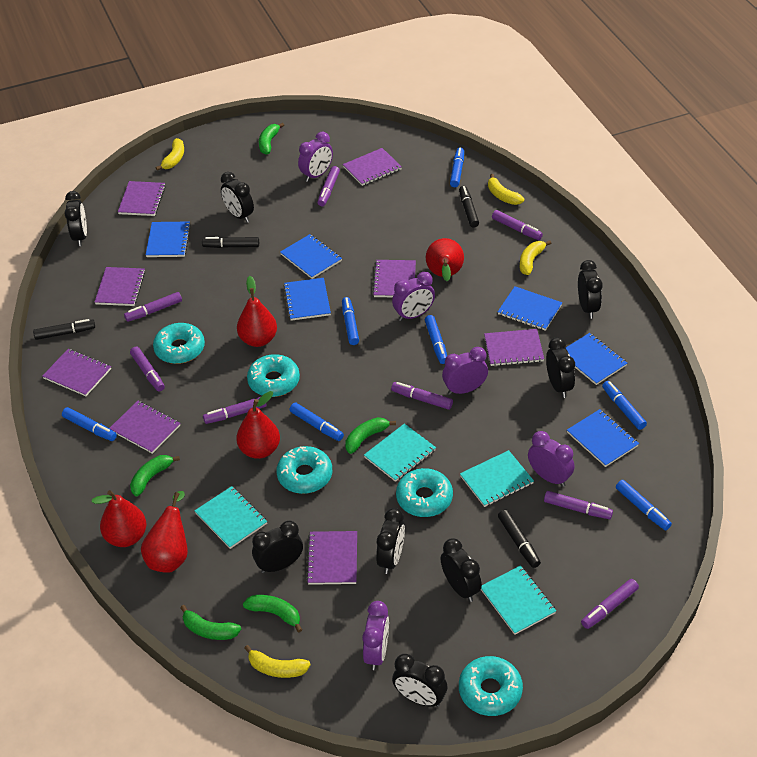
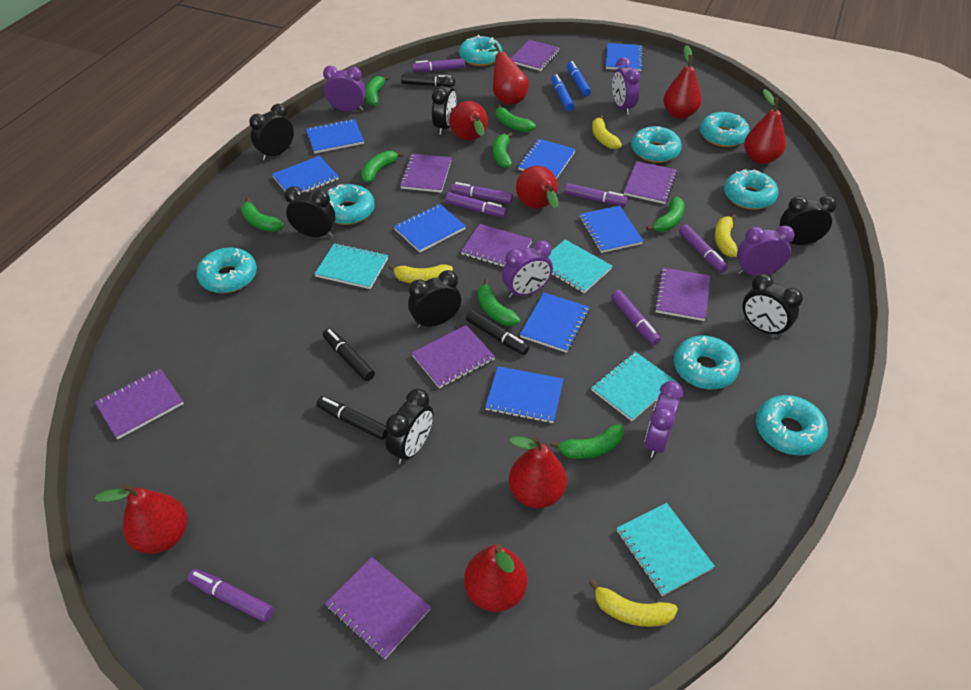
black clock: 8 -> 7
blue marker: 7 -> 2
blue notebook: 6 -> 8
green banana: 5 -> 8
purple marker: 8 -> 7
red pear: 5 -> 8
turquoise donut: 5 -> 8

